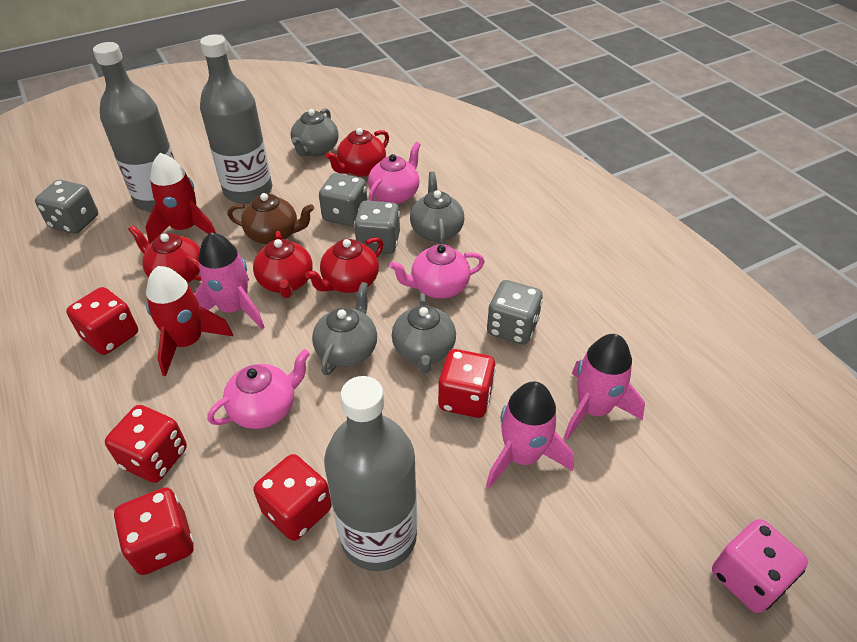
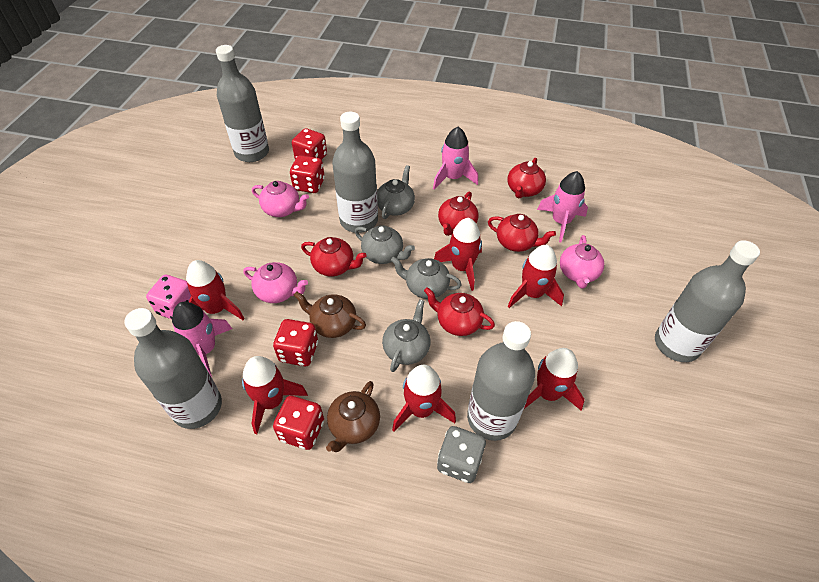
brown teapot: 1 -> 2
grey bottle: 3 -> 5
grey dice: 4 -> 1
red dice: 5 -> 4
red rocket: 2 -> 6
red teapot: 4 -> 5

